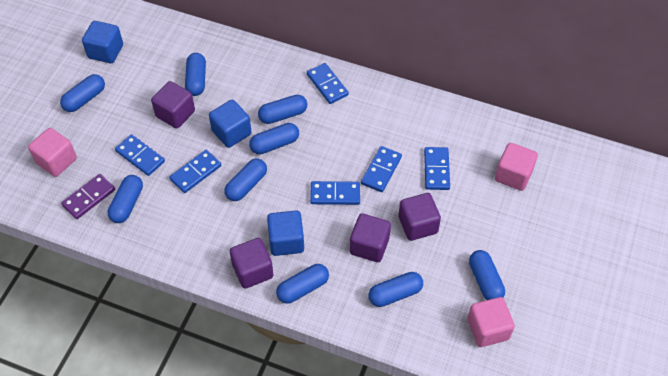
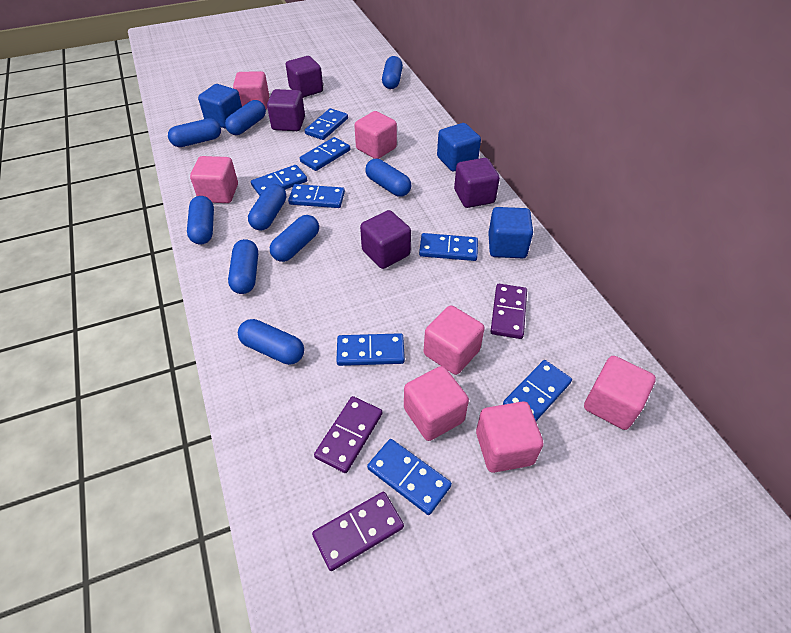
blue domino: 6 -> 8
pink cube: 3 -> 7
purple domino: 1 -> 3

